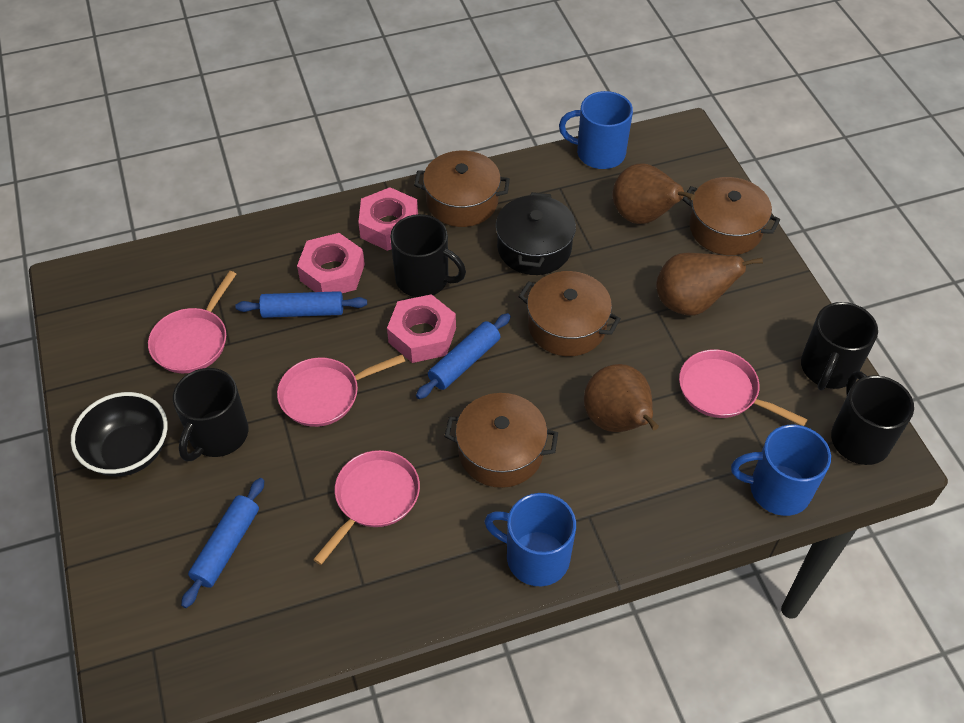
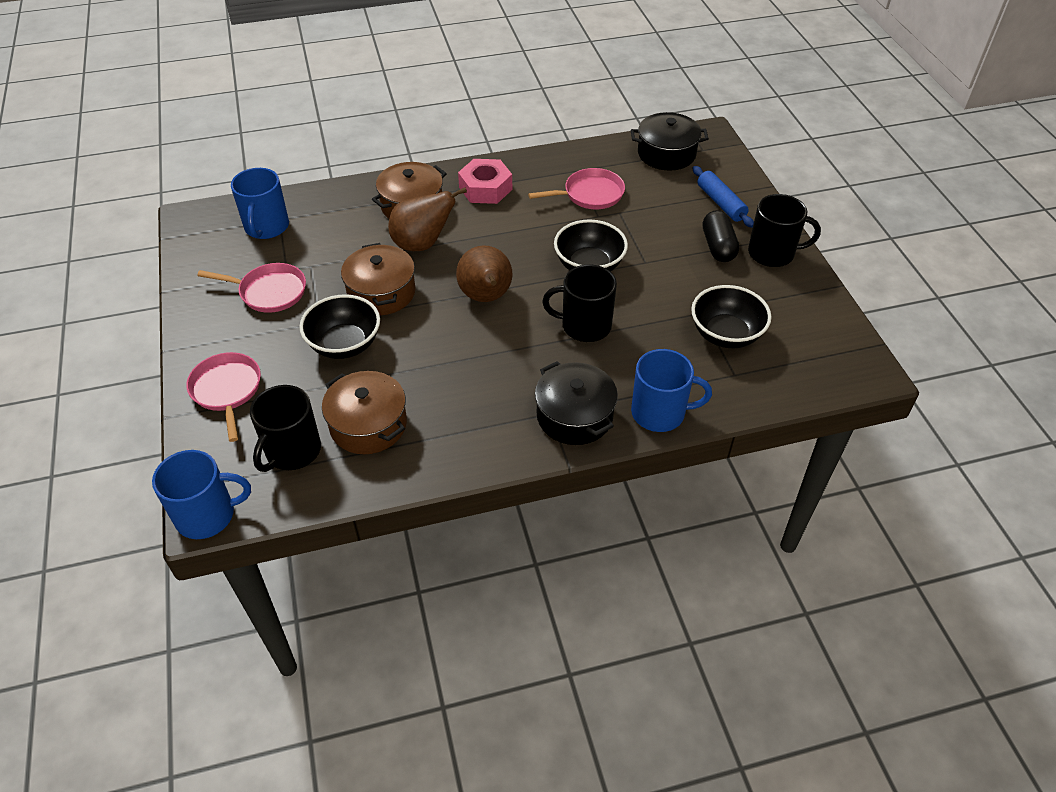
black bowl: 1 -> 3
black capsule: 0 -> 1
black mug: 4 -> 3
black pot: 1 -> 2
blue rolling pin: 3 -> 1
brown pear: 3 -> 2
brown pot: 4 -> 3
pink nut: 3 -> 1
pink pan: 4 -> 3

